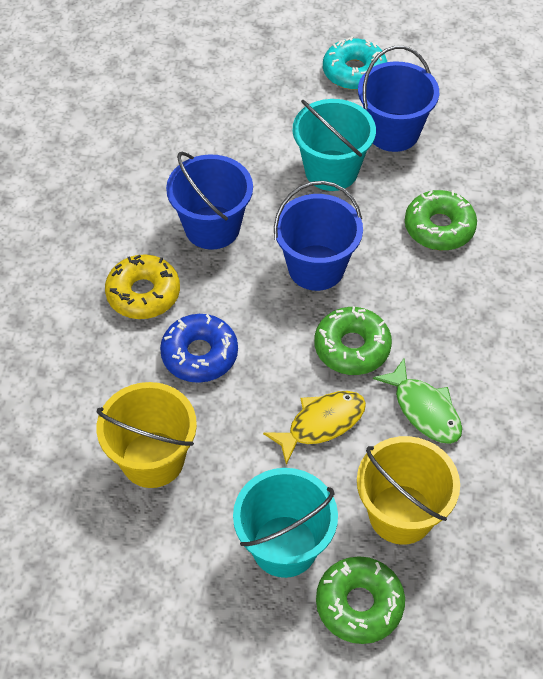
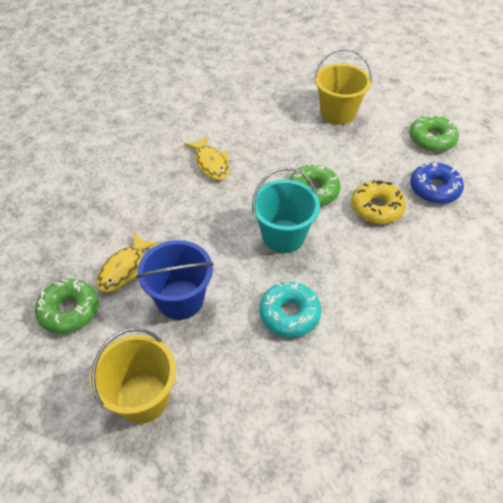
blue bucket: 3 -> 1
green fish: 1 -> 0
turquoise bucket: 2 -> 1
yellow fish: 1 -> 2

